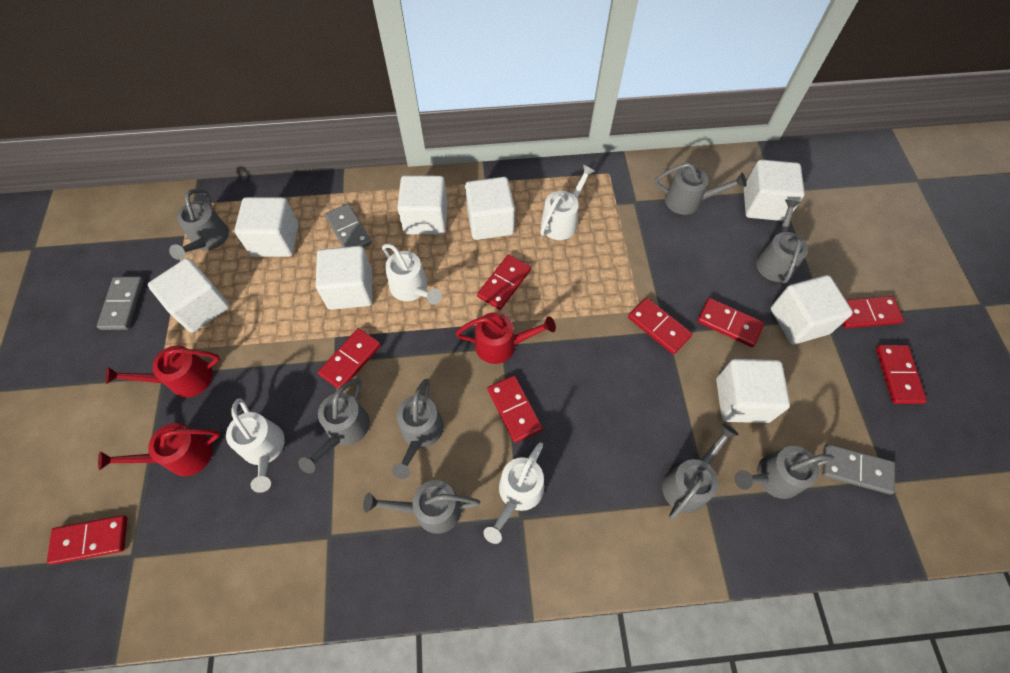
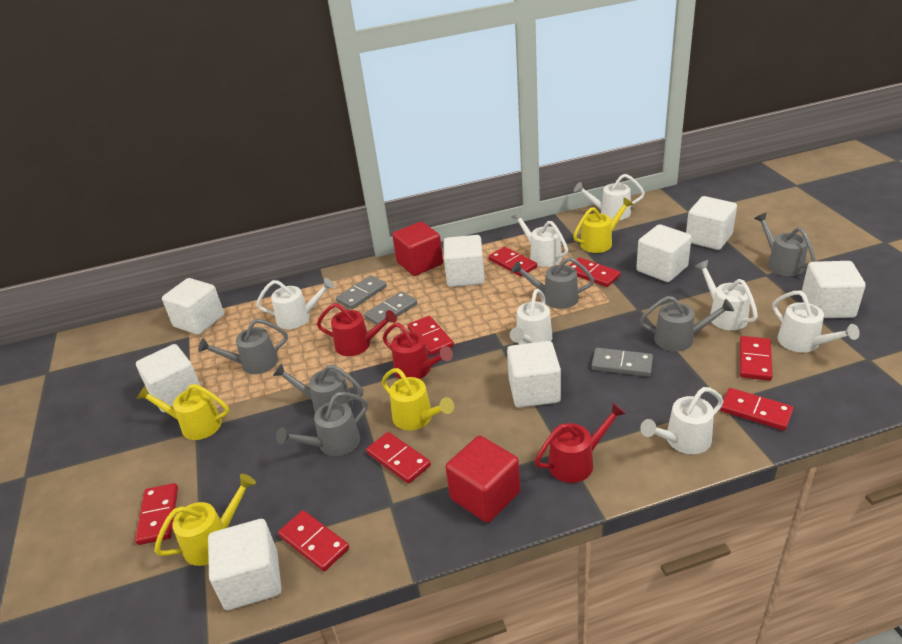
grey watering can: 8 -> 6
red cube: 0 -> 2
white watering can: 4 -> 7
yellow watering can: 0 -> 4

